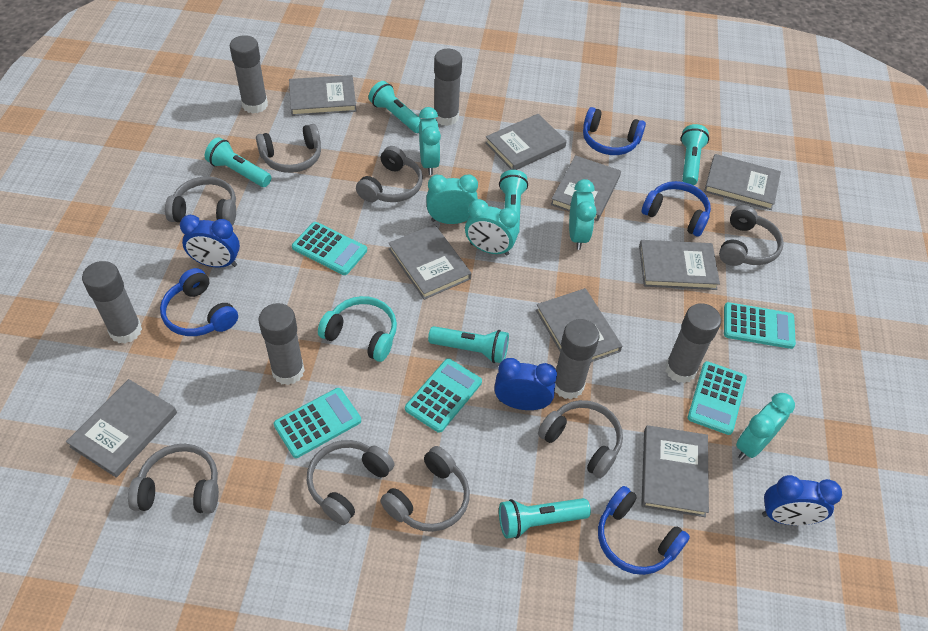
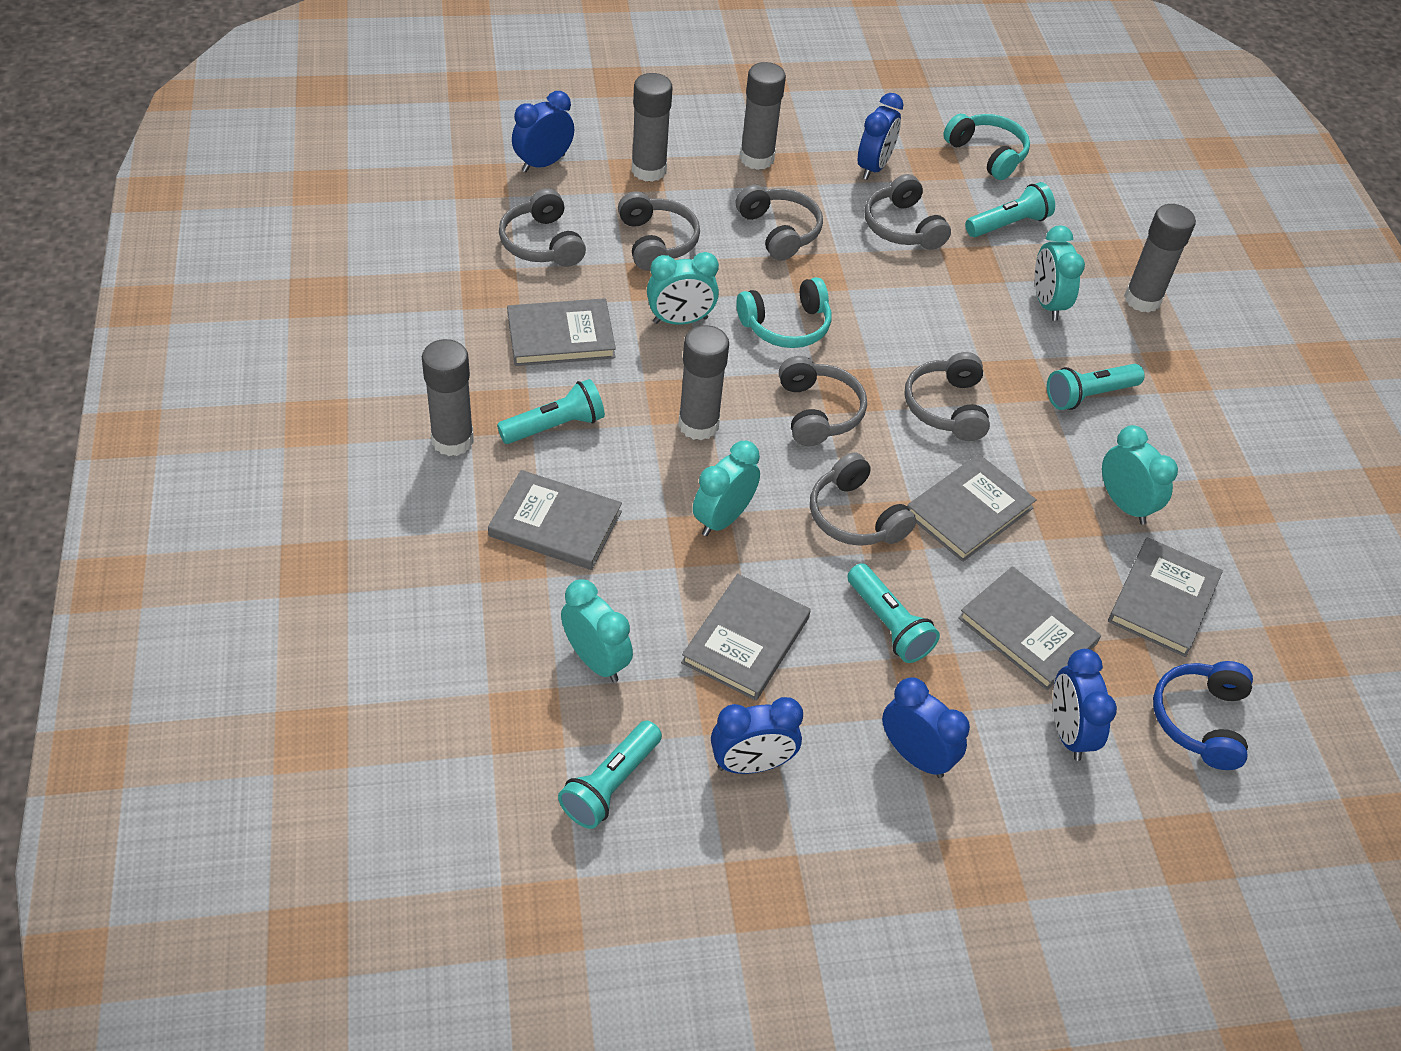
blue clock: 3 -> 5
blue headphones: 4 -> 1
grey book: 9 -> 6
grey glue stick: 6 -> 5
grey headphones: 8 -> 7
turquoise calculator: 5 -> 0
turquoise flashlight: 6 -> 5
turquoise headphones: 1 -> 2

